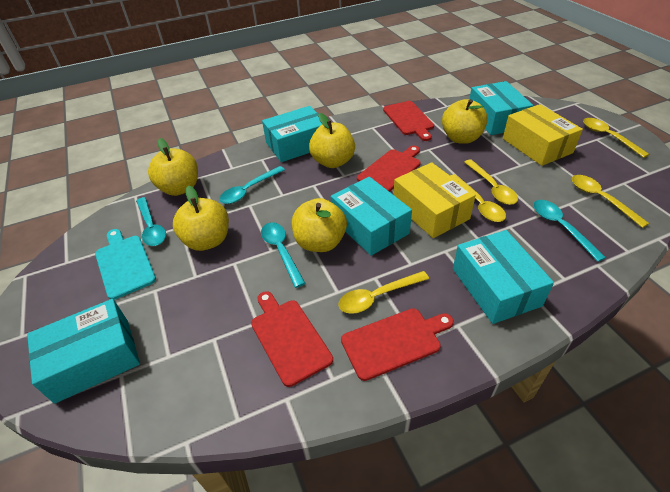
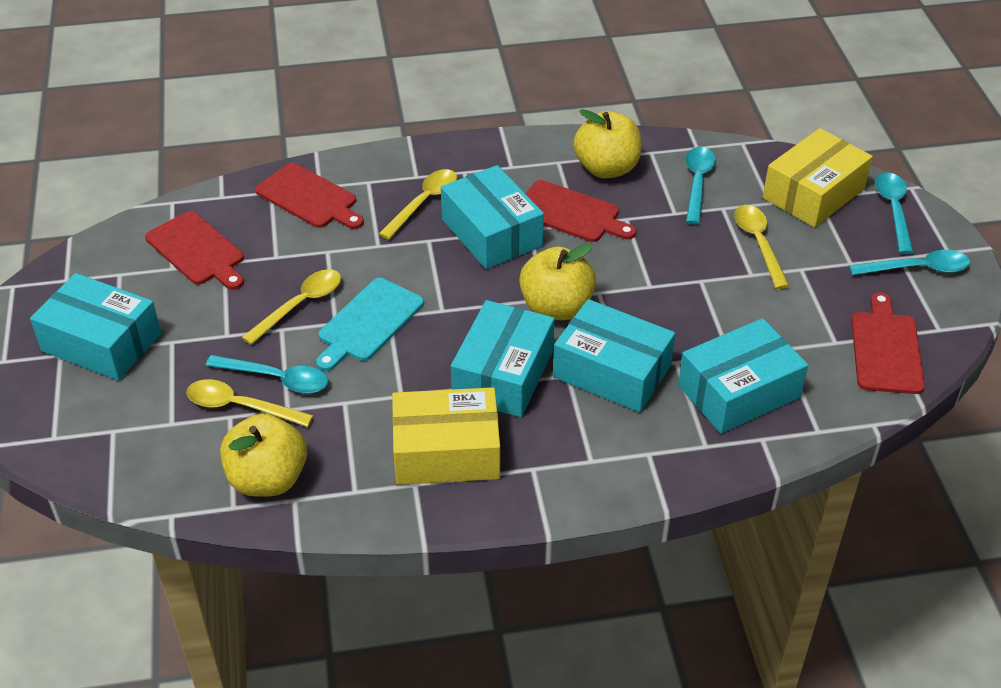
yellow apple: 5 -> 3
yellow spoon: 5 -> 4

